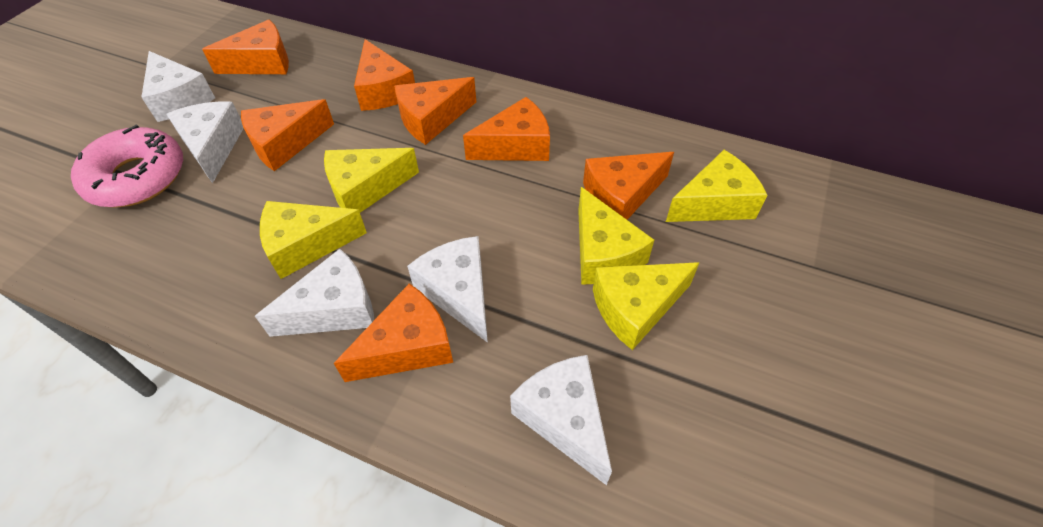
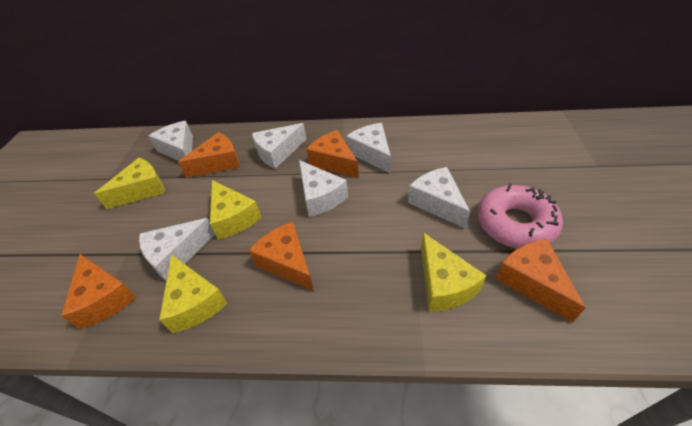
orange cheese: 7 -> 5
white cheese: 5 -> 6
yellow cheese: 5 -> 4

